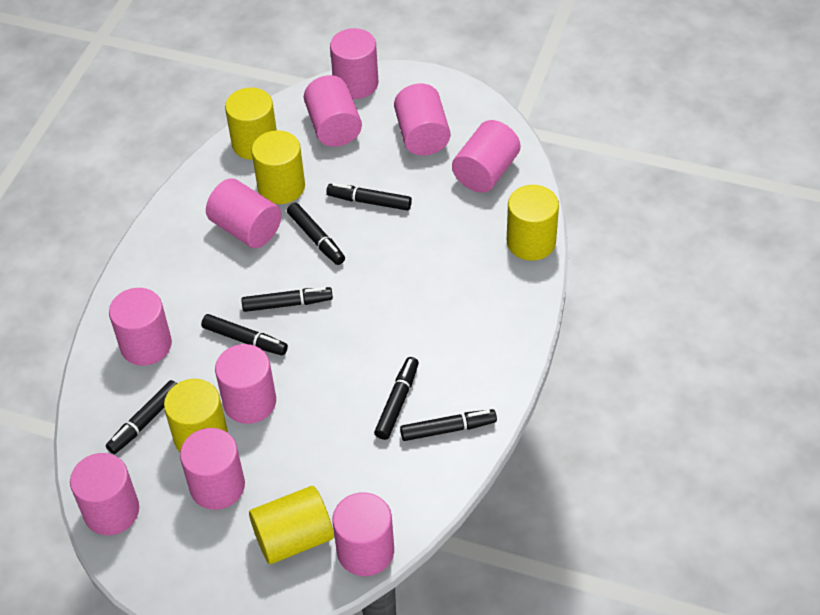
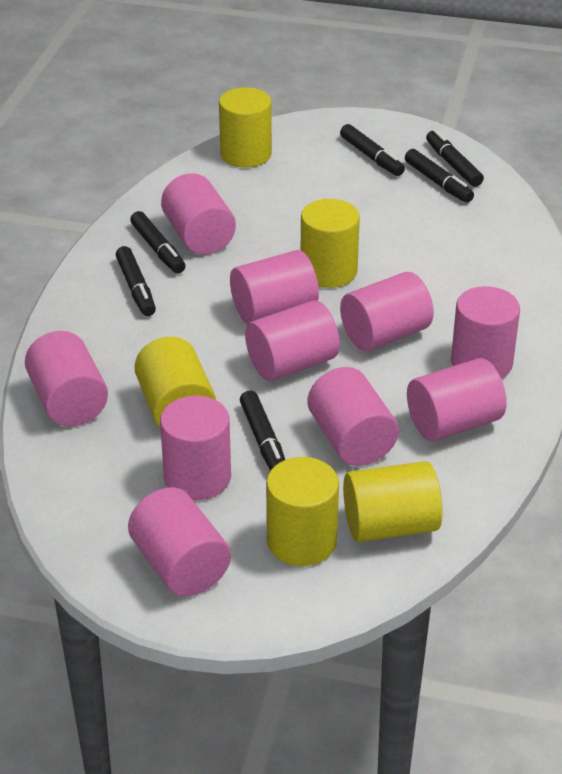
black marker: 7 -> 6

